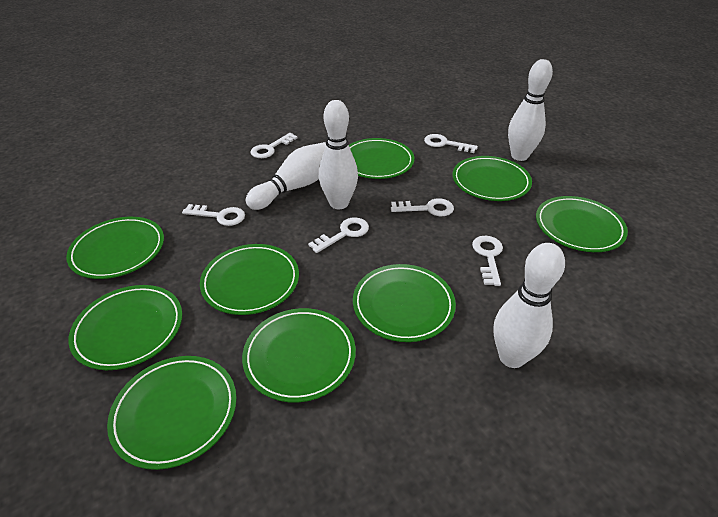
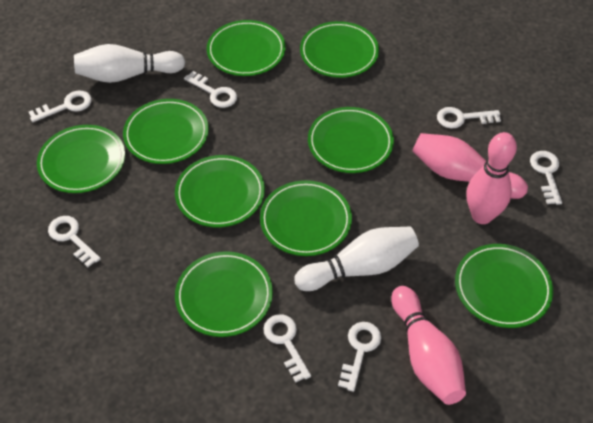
pink bowling pin: 0 -> 3
white bowling pin: 4 -> 2
white key: 6 -> 7

